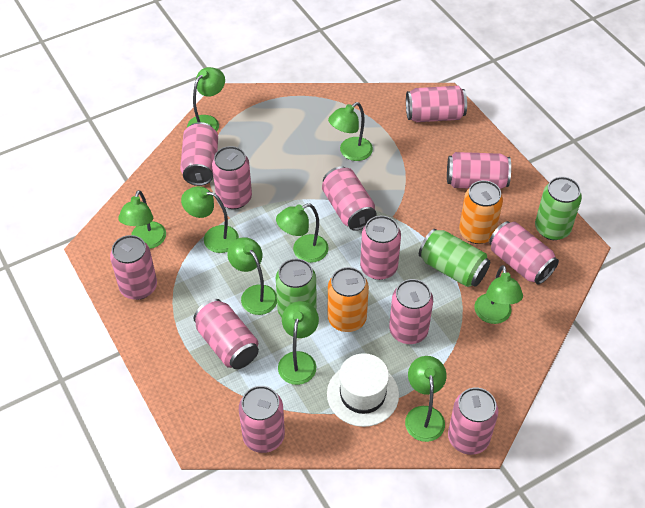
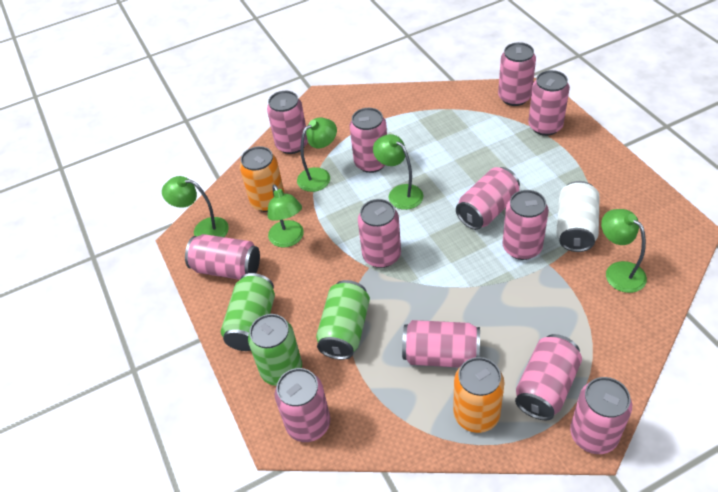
green lamp: 9 -> 5
white can: 0 -> 1
white hat: 1 -> 0

